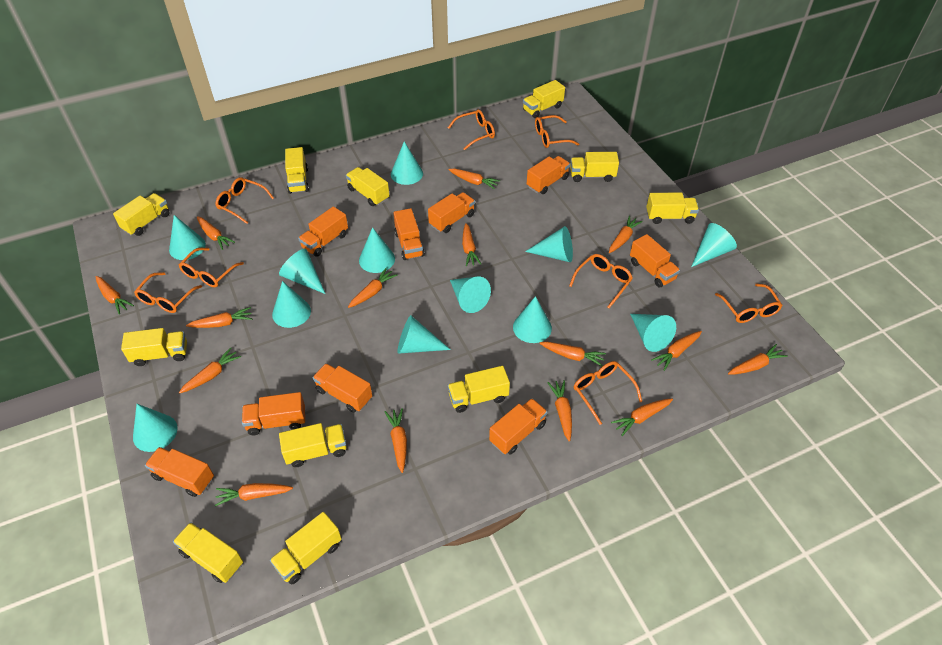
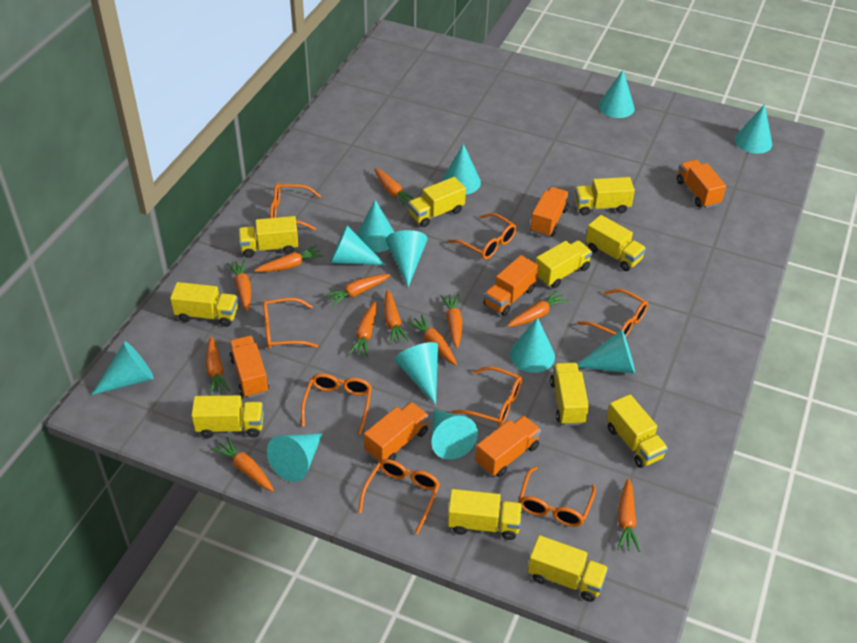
orange carrot: 15 -> 12
orange truck: 9 -> 6

